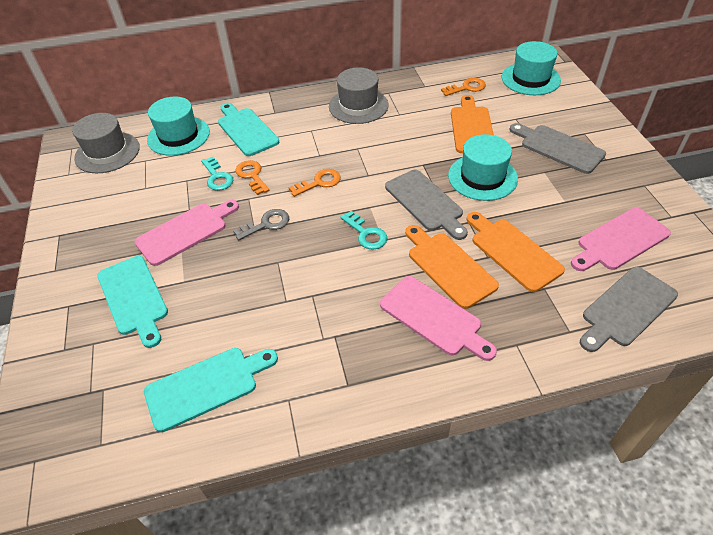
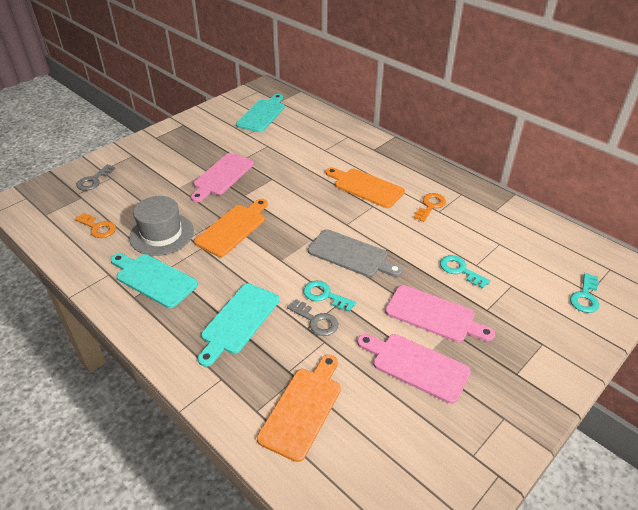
grey cutting board: 3 -> 1
grey hat: 2 -> 1
grey key: 1 -> 2
orange key: 3 -> 2
turquoise hat: 3 -> 0
turquoise key: 2 -> 3

